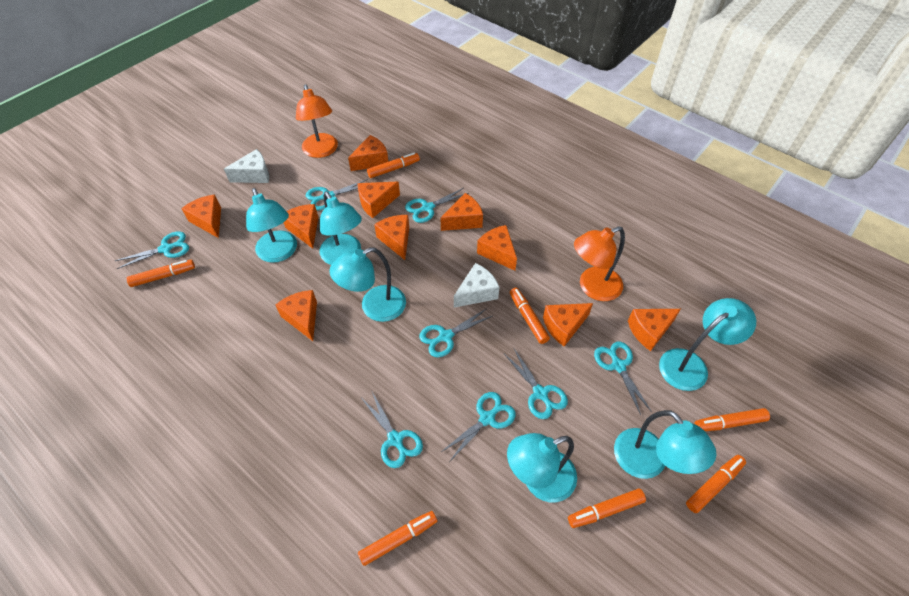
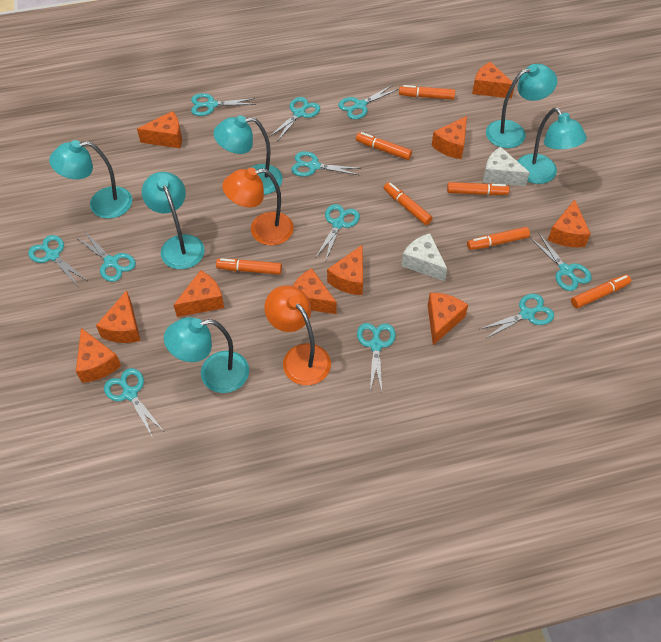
turquoise scissors: 8 -> 11

